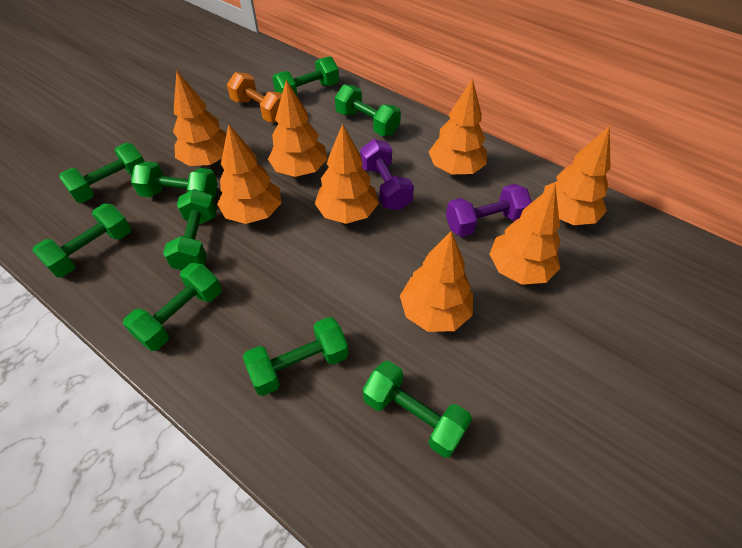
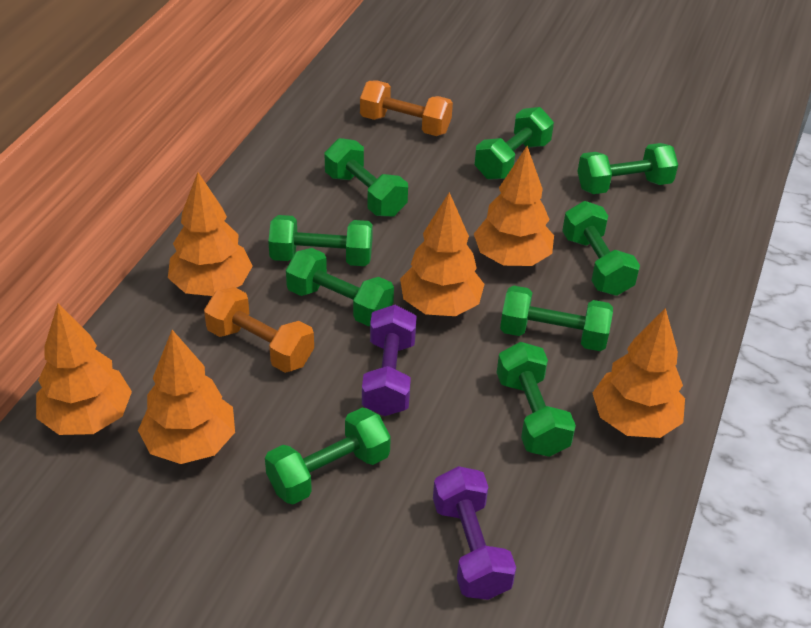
orange dumbbell: 1 -> 2
orange tree: 8 -> 6

